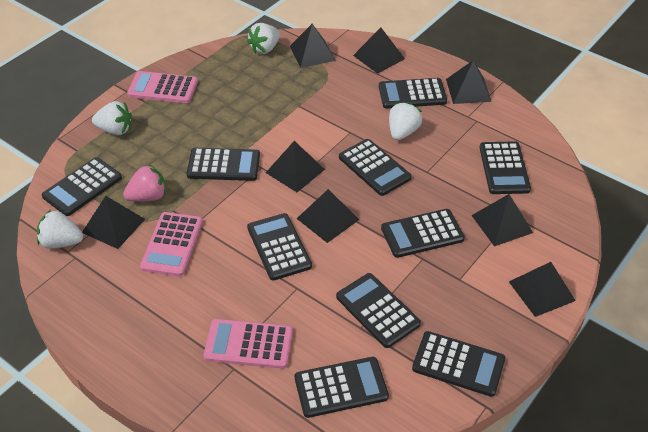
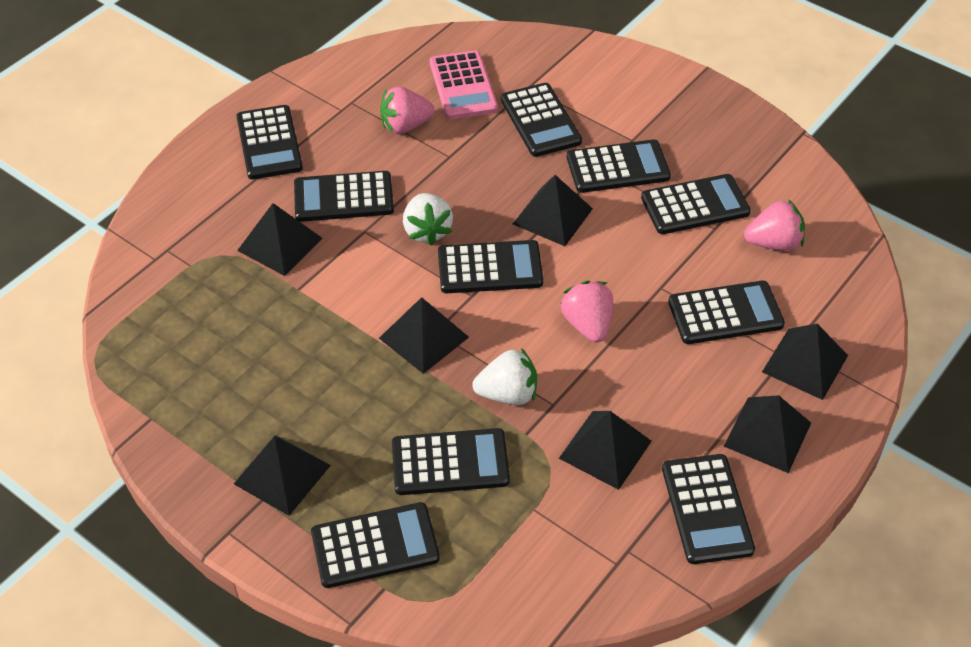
black pyramid: 8 -> 7
pink calculator: 3 -> 1
pink strawberry: 1 -> 3
white strawberry: 4 -> 2

